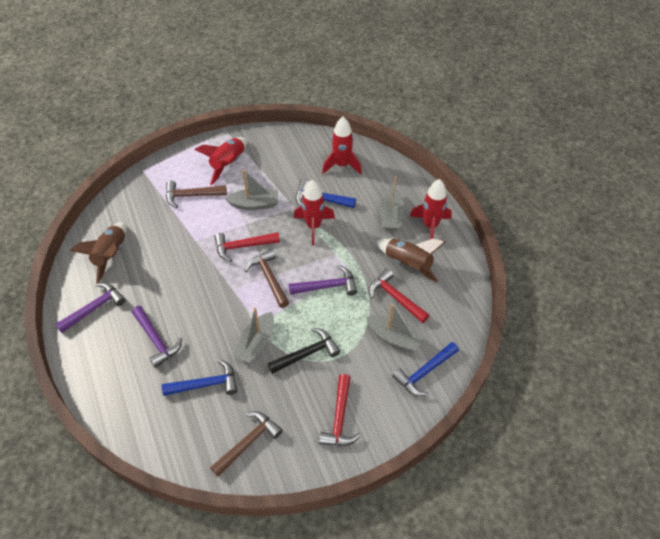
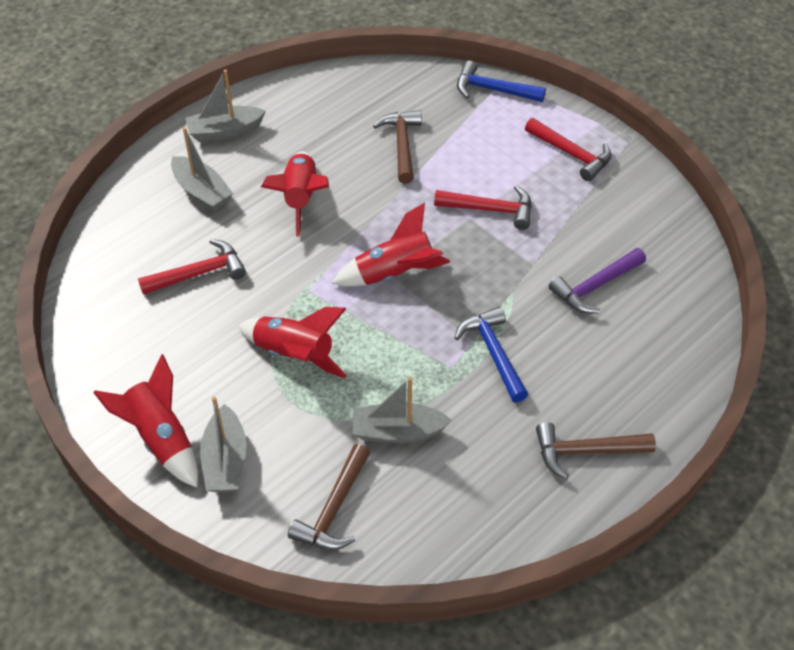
black hammer: 1 -> 0
blue hammer: 3 -> 2
brown rocket: 2 -> 0
purple hammer: 3 -> 1

